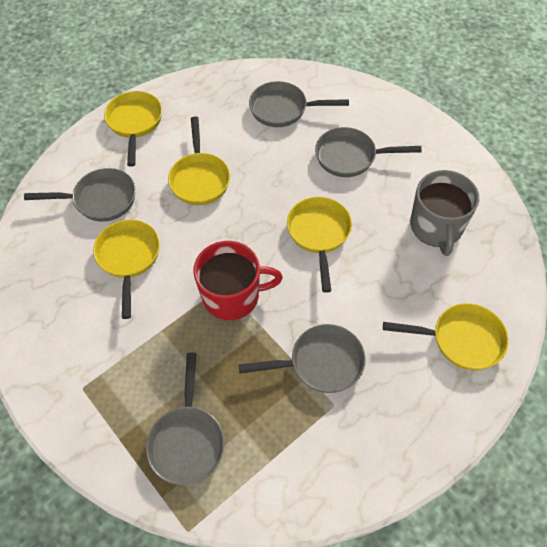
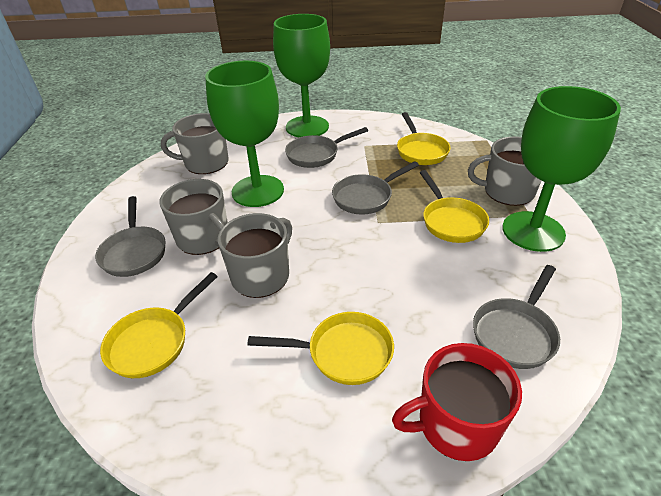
green goblet: 0 -> 3
grey mug: 1 -> 4
grey pan: 5 -> 4
yellow pan: 5 -> 4

